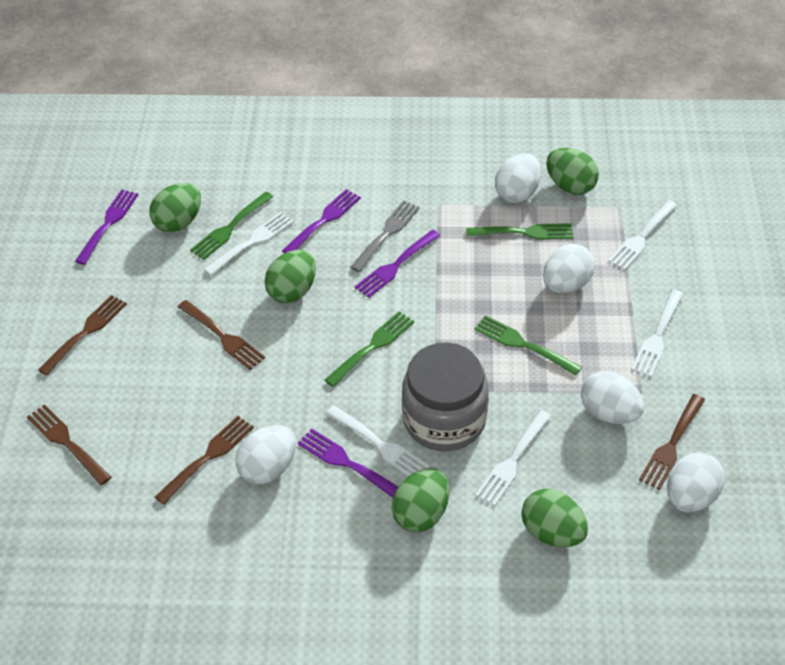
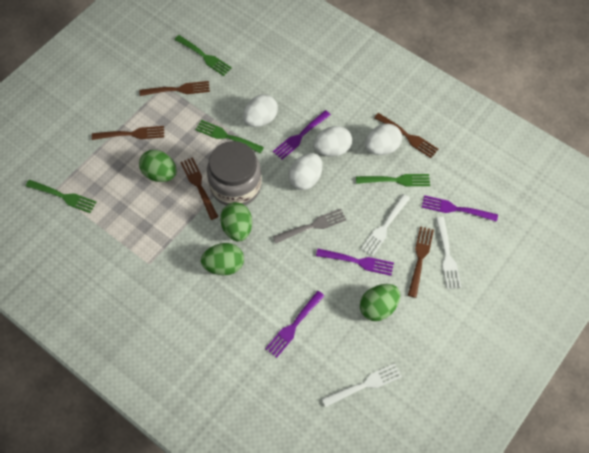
green egg: 5 -> 4
white egg: 5 -> 4
white fork: 5 -> 3

